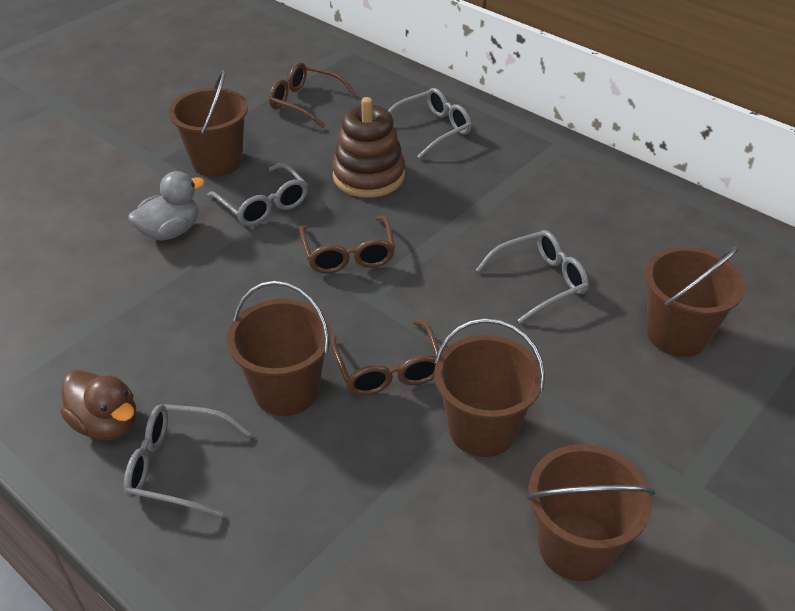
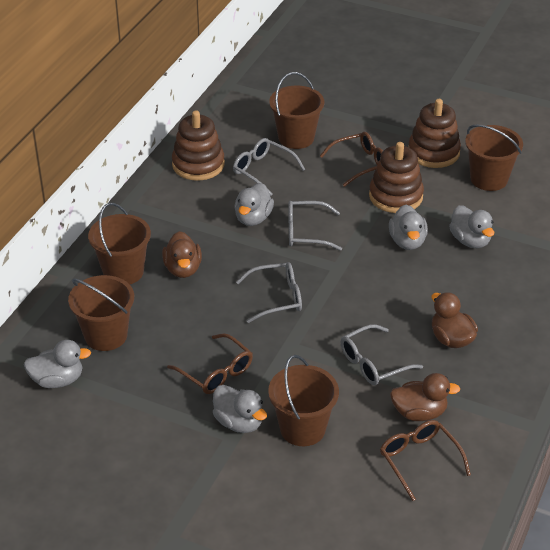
brown duck: 1 -> 3
brown stacking toy: 1 -> 3
grey duck: 1 -> 5

